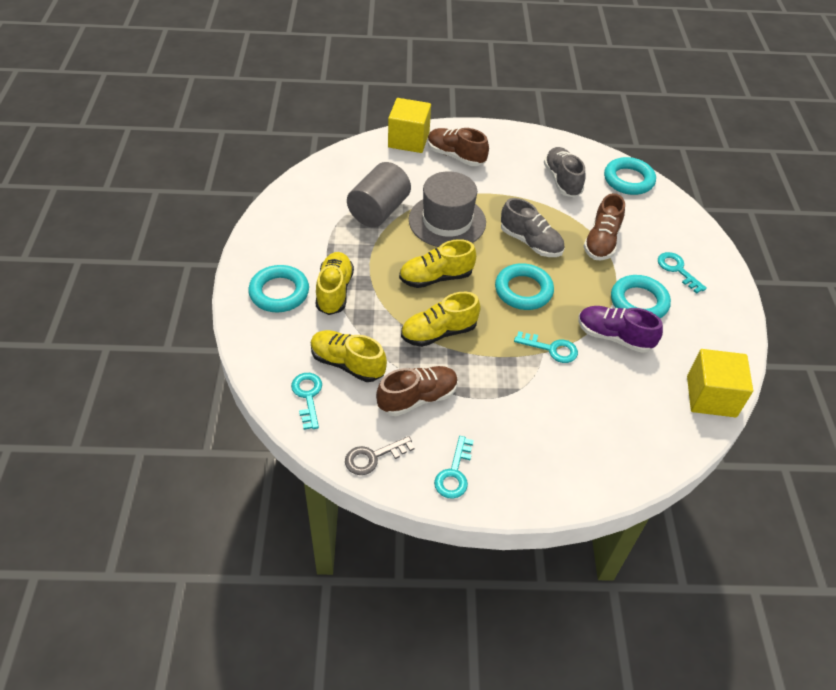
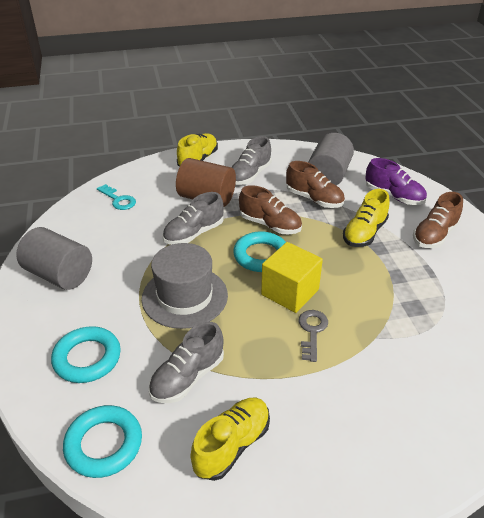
brown cylinder: 0 -> 1
grey cylinder: 1 -> 2
grey shoe: 2 -> 3
turquoise key: 4 -> 1
turquoise ring: 4 -> 3
yellow cube: 2 -> 1
yellow shoe: 4 -> 3

